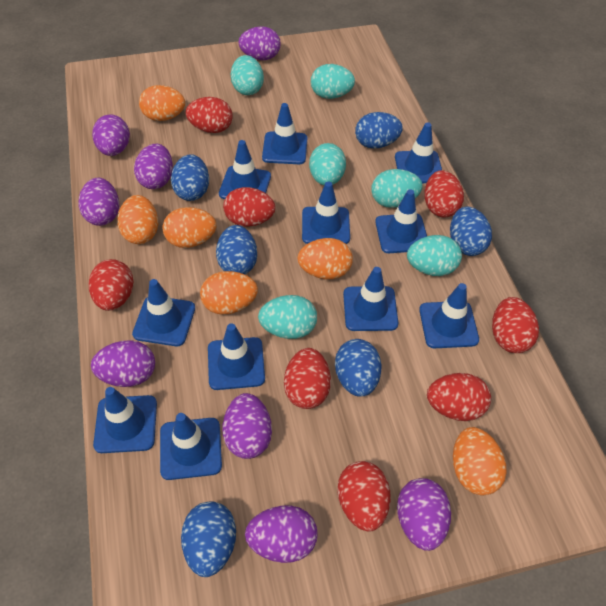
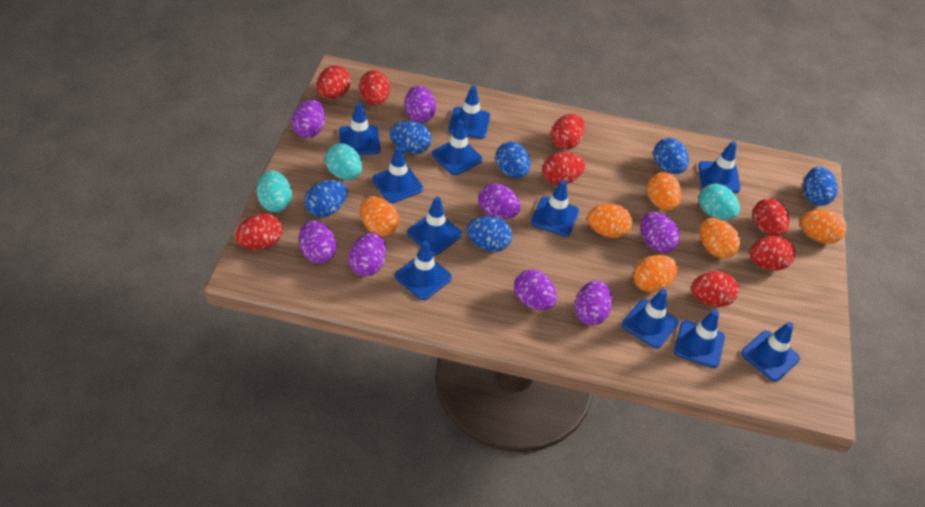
turquoise egg: 6 -> 3

